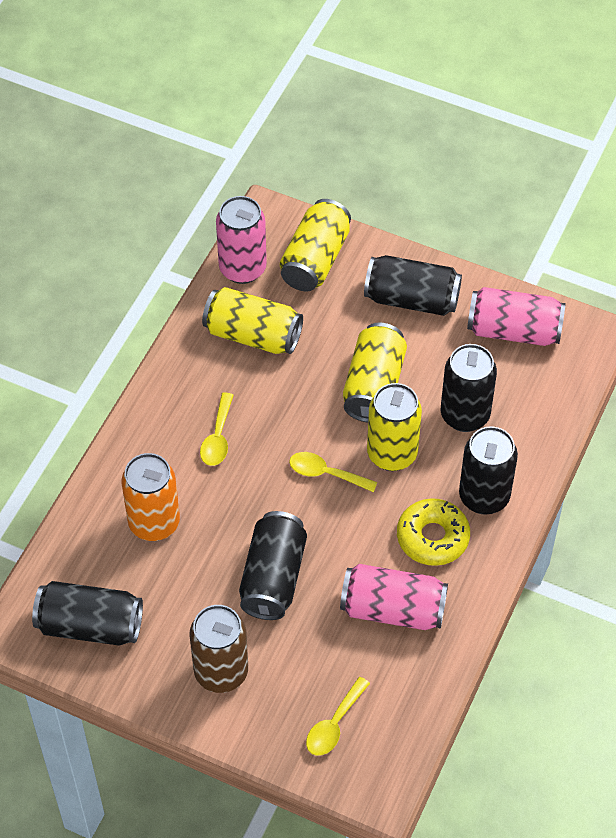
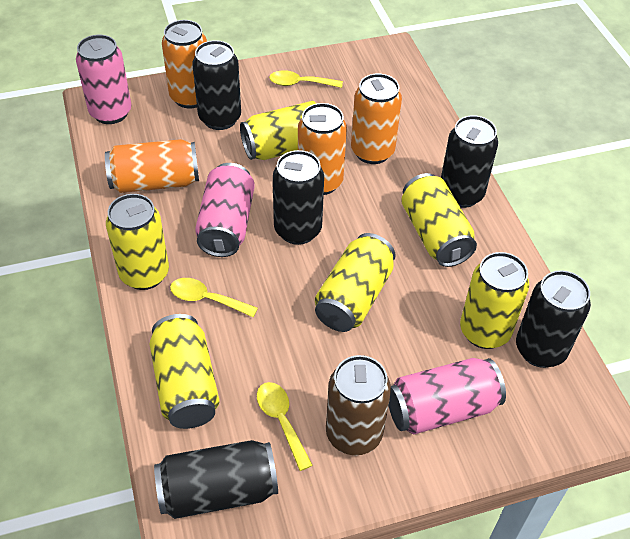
orange can: 1 -> 4
yellow can: 4 -> 6
yellow donut: 1 -> 0

